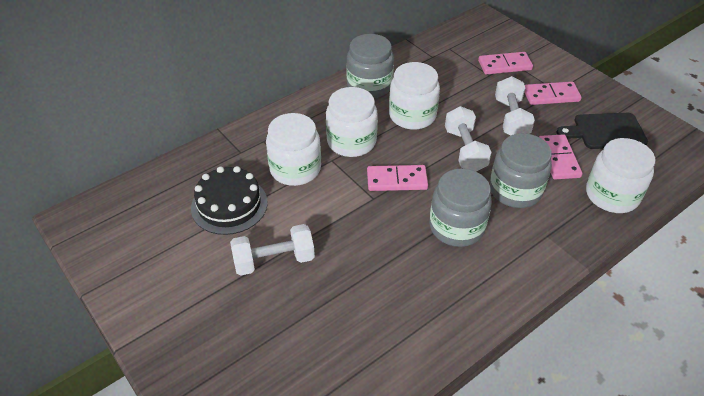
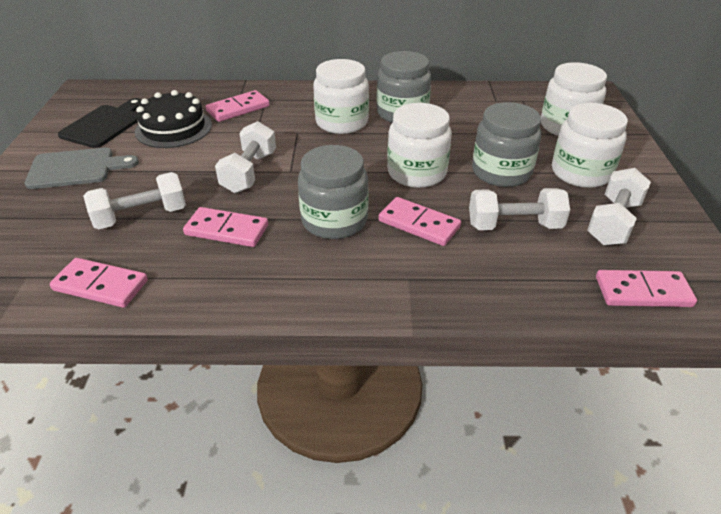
grey cutting board: 0 -> 1
pink domino: 4 -> 5
white dumbbell: 3 -> 4

